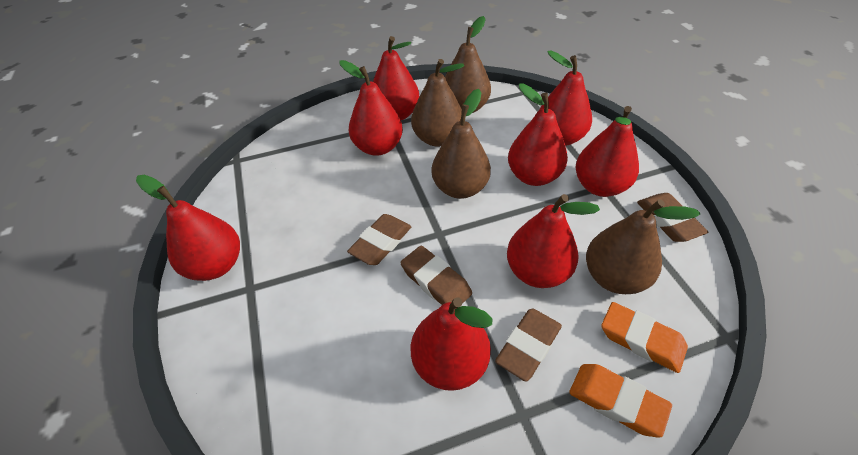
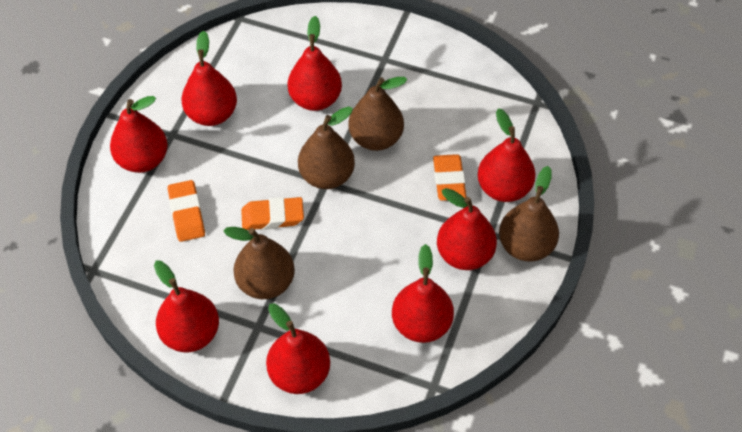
brown eraser: 4 -> 0
orange eraser: 2 -> 3

